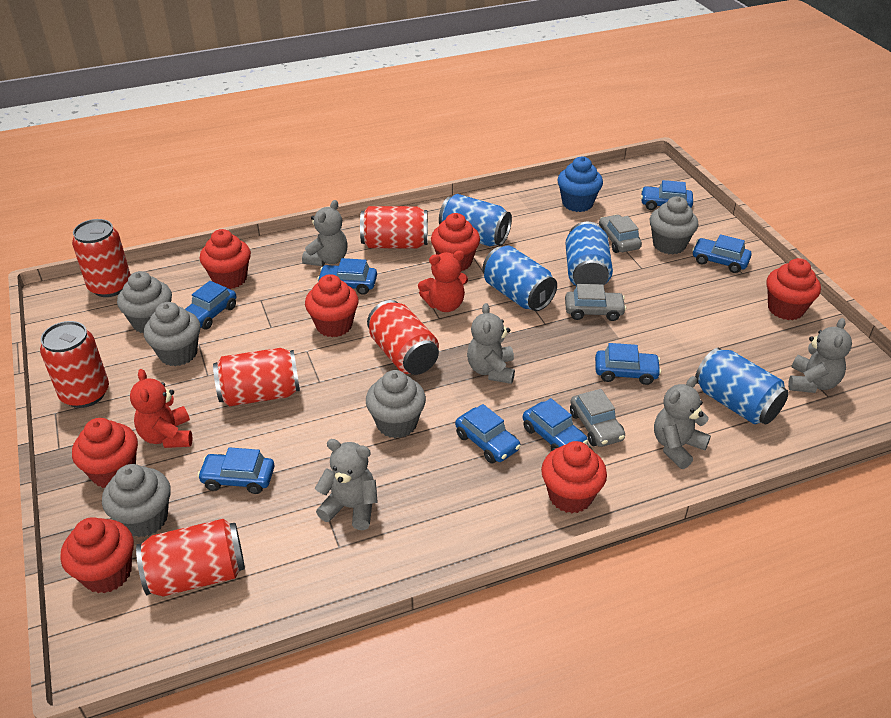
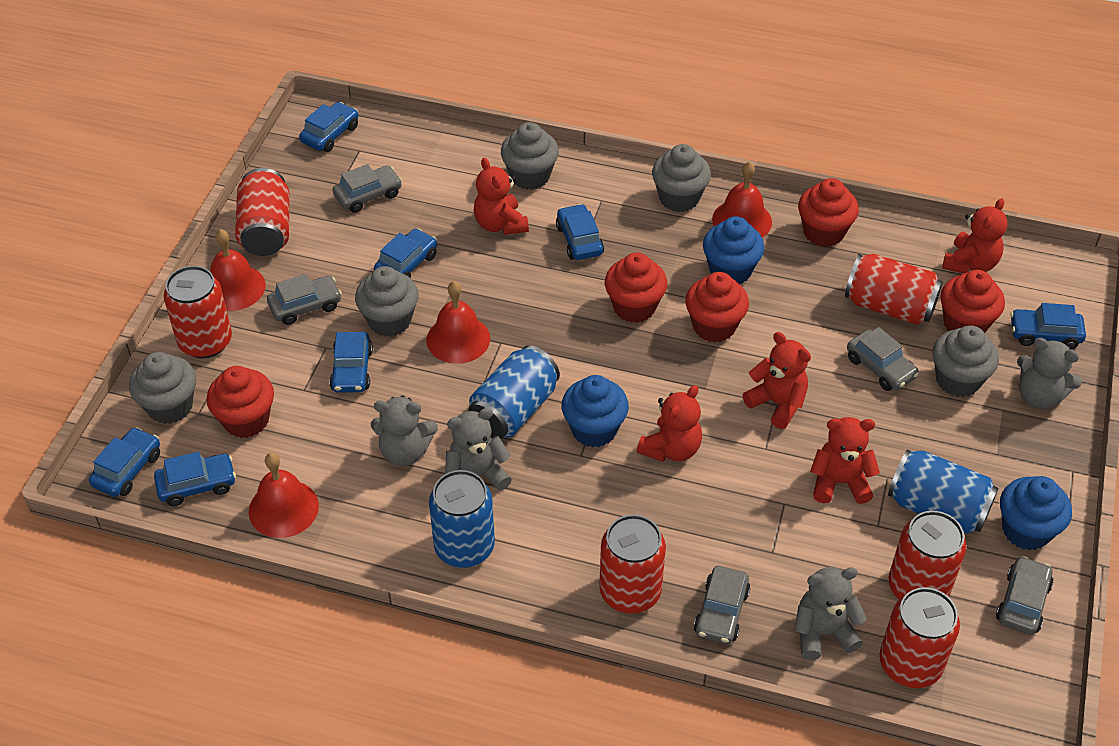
blue can: 4 -> 3
blue car: 8 -> 7
blue cupcake: 1 -> 3
grey car: 3 -> 5
grey teddy bear: 5 -> 4
red bell: 0 -> 4
red cupcake: 7 -> 5
red teddy bear: 2 -> 5

